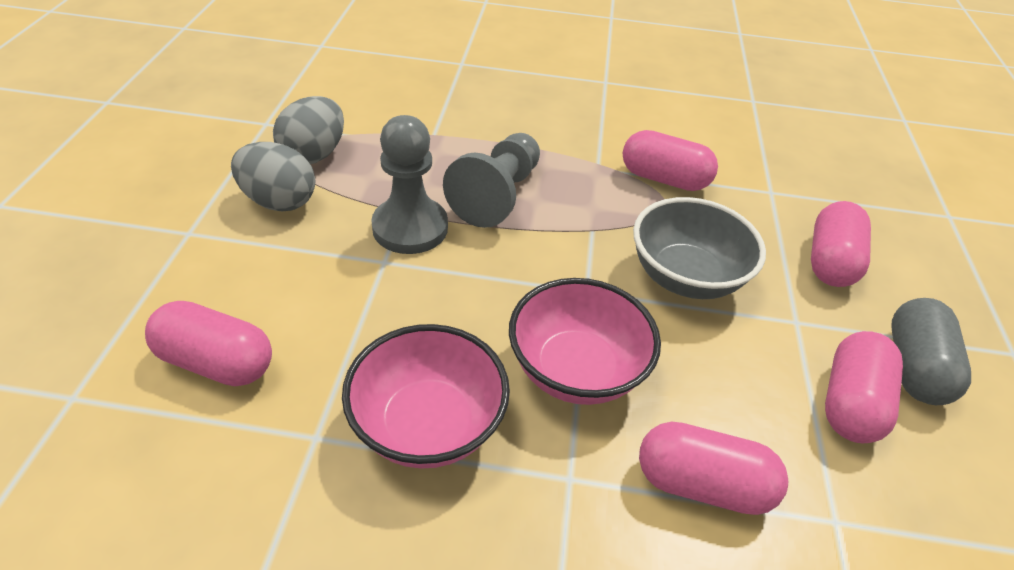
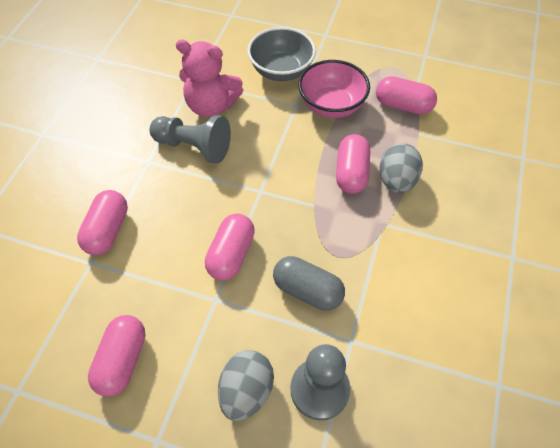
pink bowl: 2 -> 1
pink teddy bear: 0 -> 1

